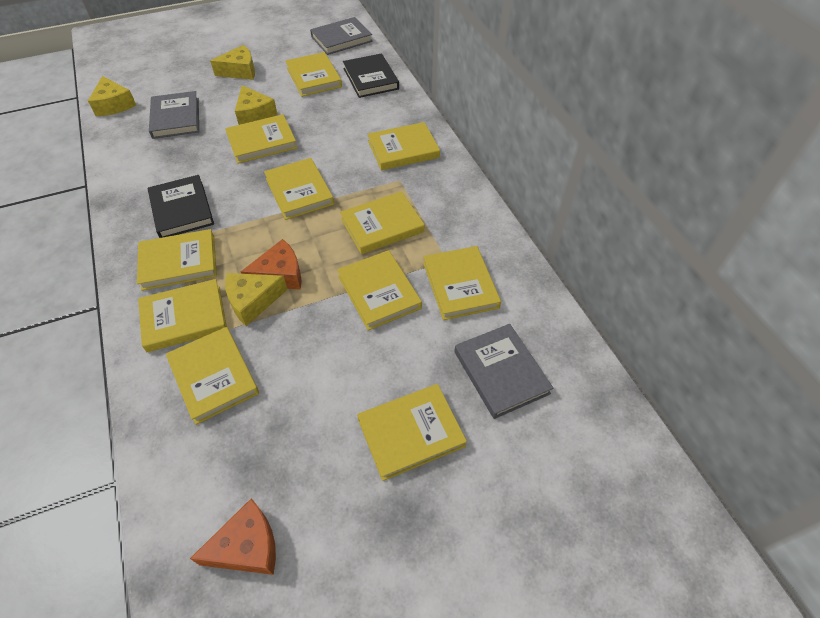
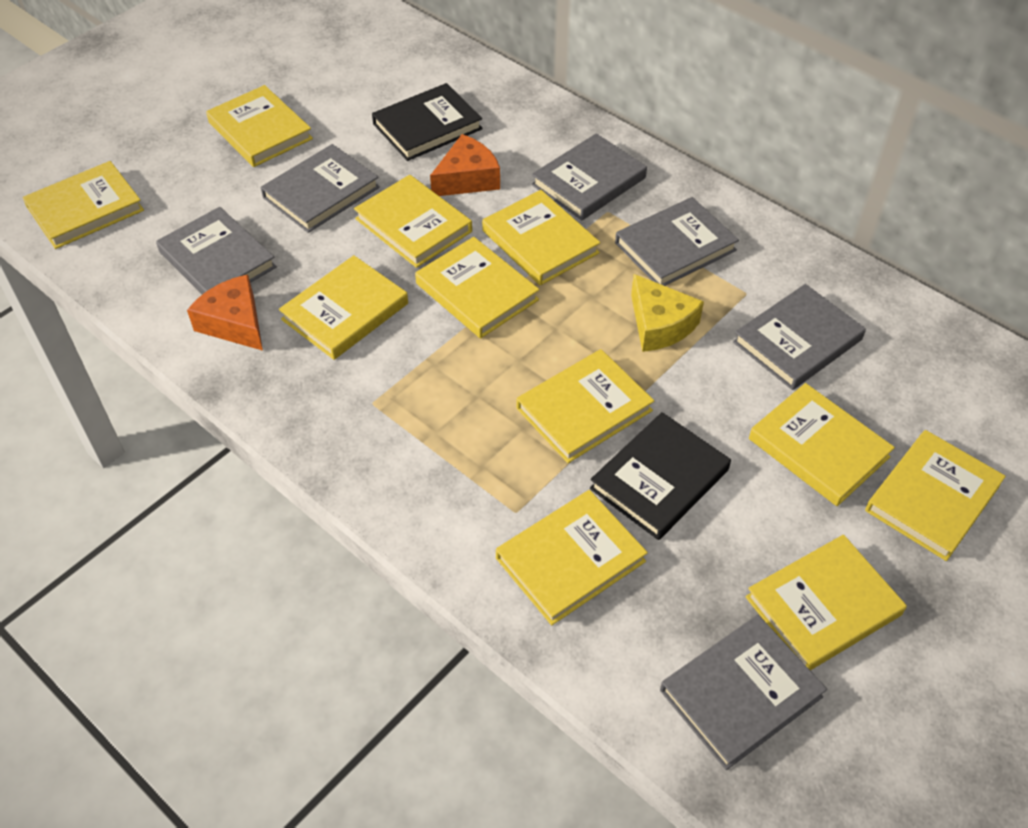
grey book: 3 -> 6
yellow cheese: 4 -> 1

